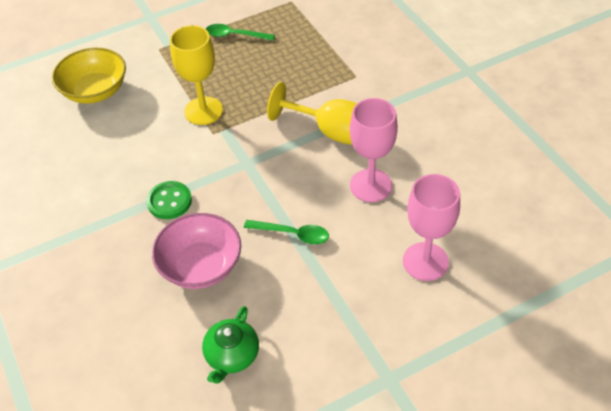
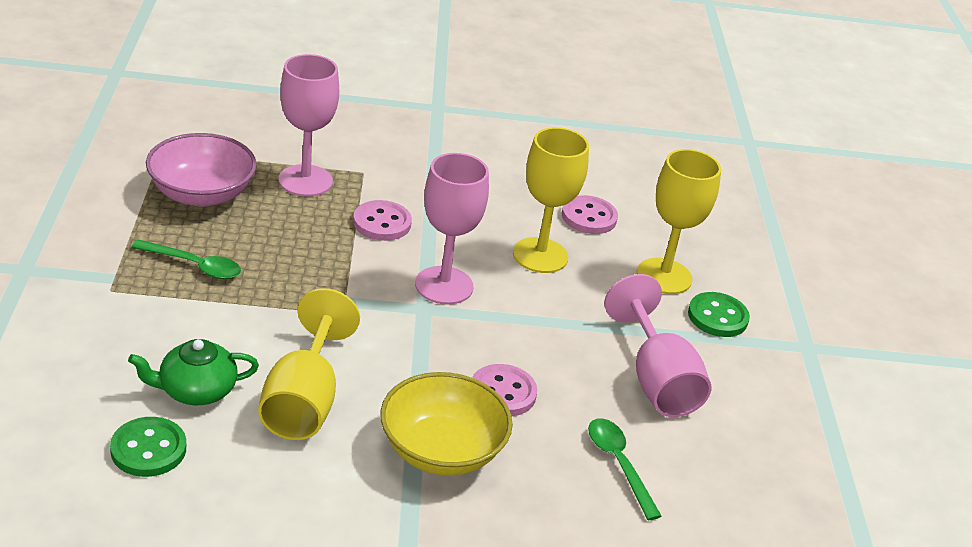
green button: 1 -> 2
pink button: 0 -> 3
pink goblet: 2 -> 3
yellow goblet: 2 -> 3

